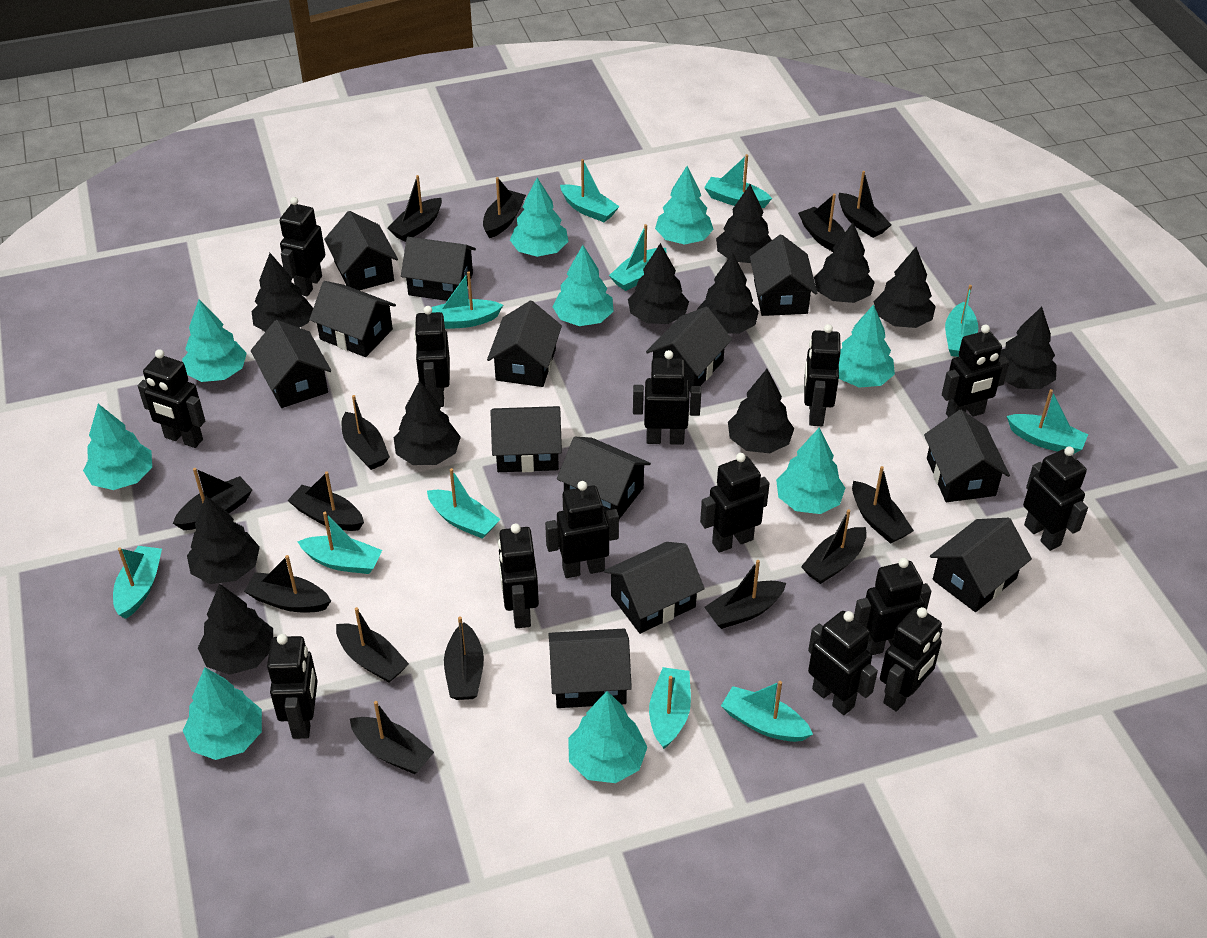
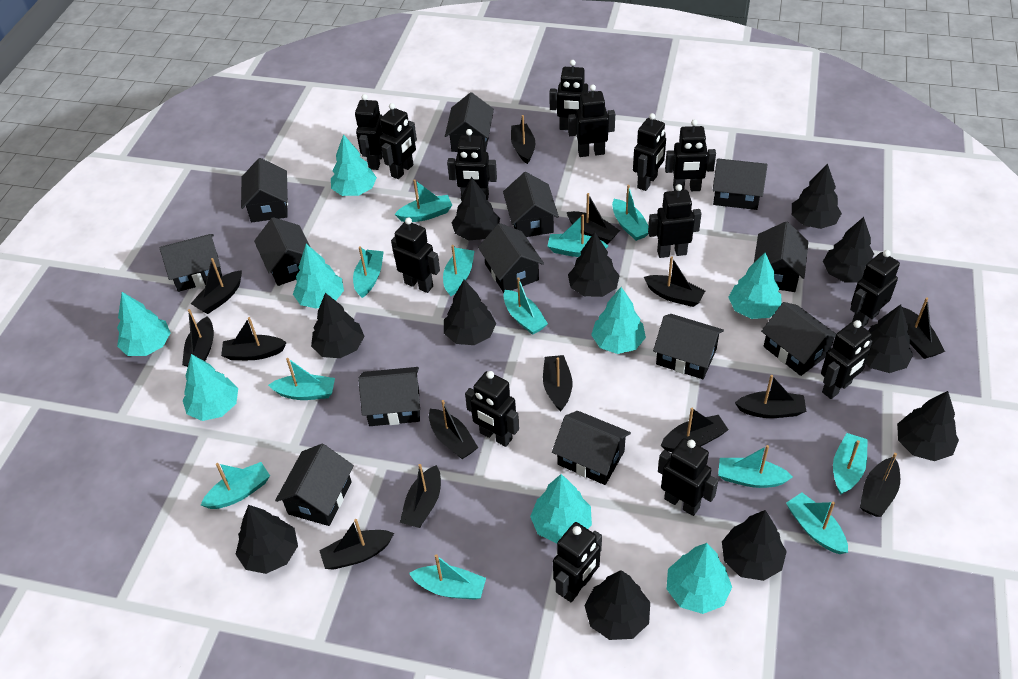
turquoise boat: 11 -> 12
turquoise tree: 9 -> 8

